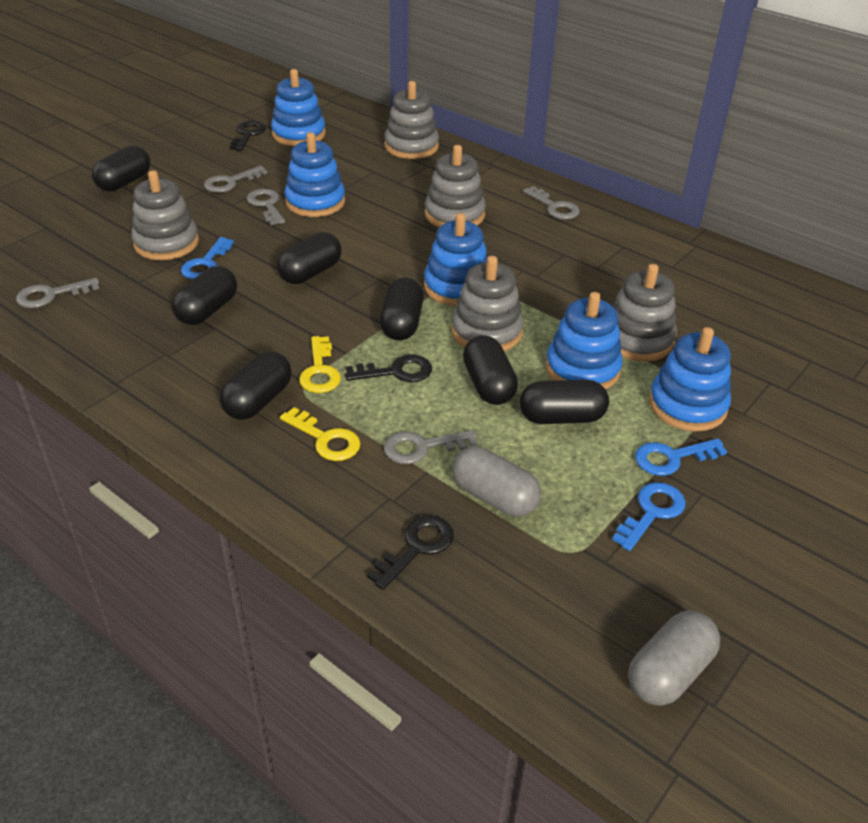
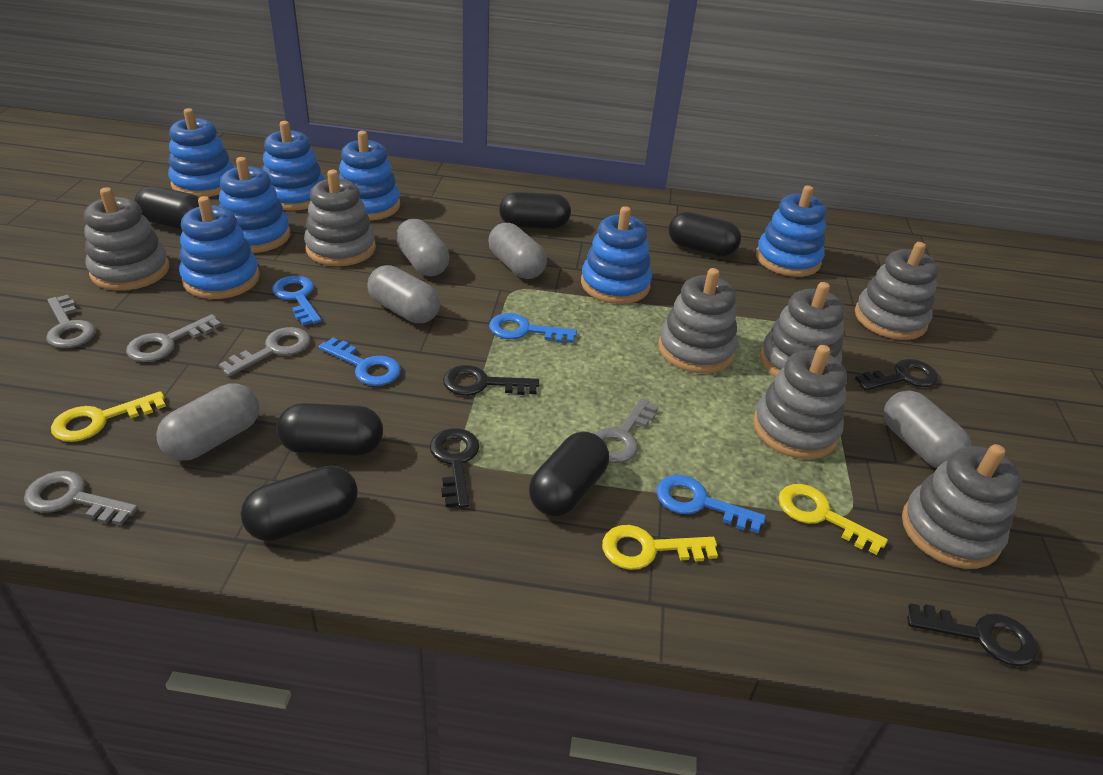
black capsule: 7 -> 6
black key: 3 -> 4
blue key: 3 -> 4
blue stacking toy: 5 -> 7
grey capsule: 2 -> 5
grey stacking toy: 5 -> 7
yellow key: 2 -> 3

